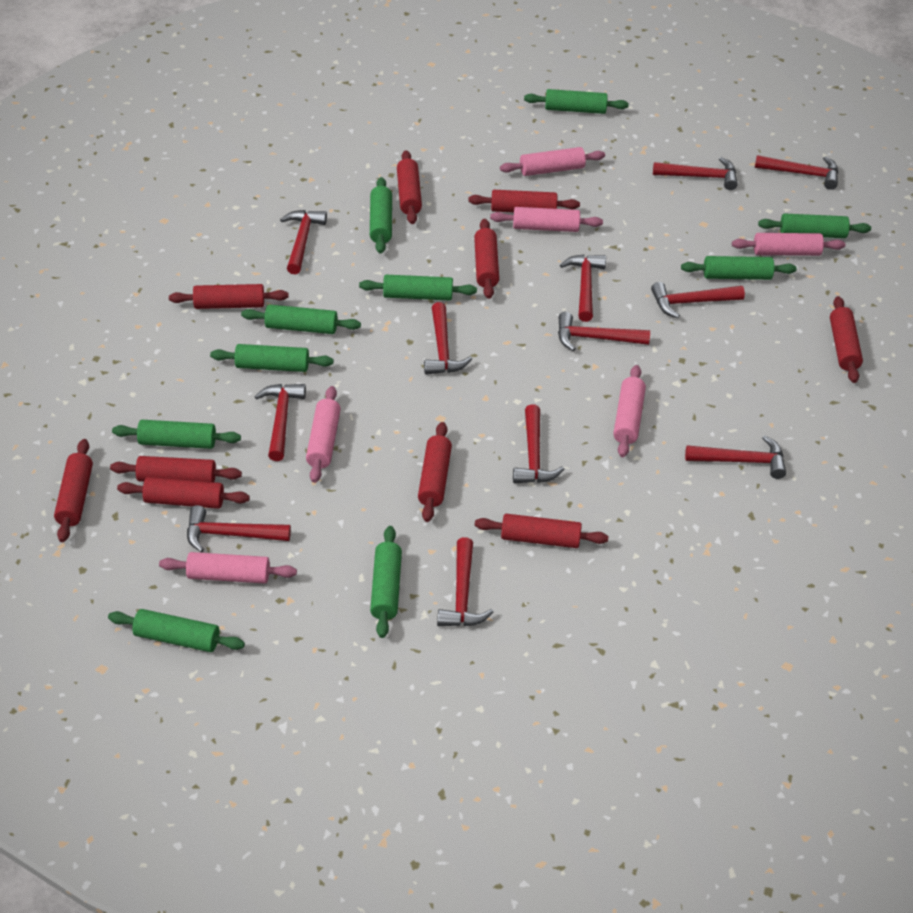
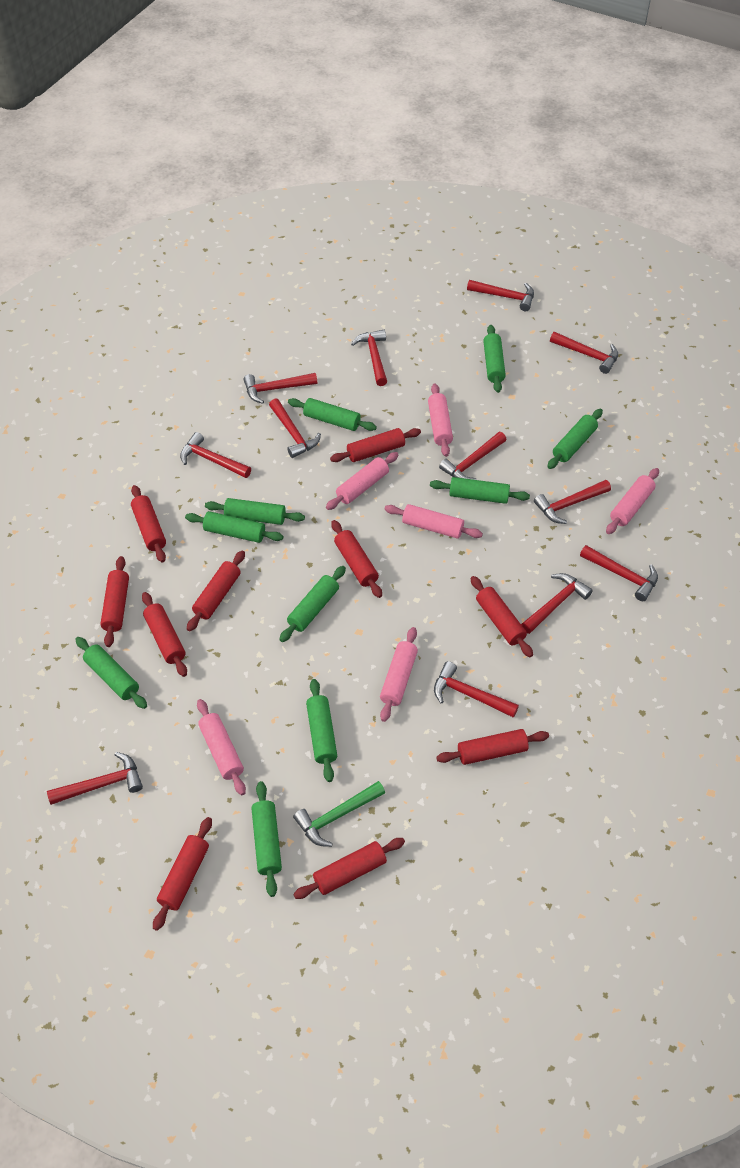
green hammer: 0 -> 1

